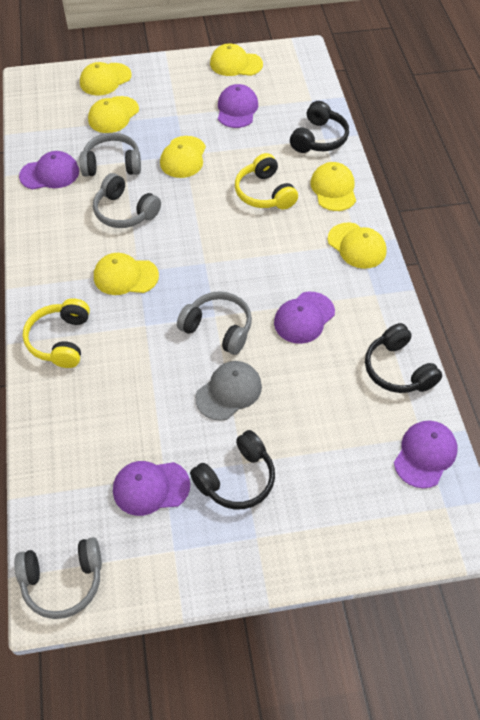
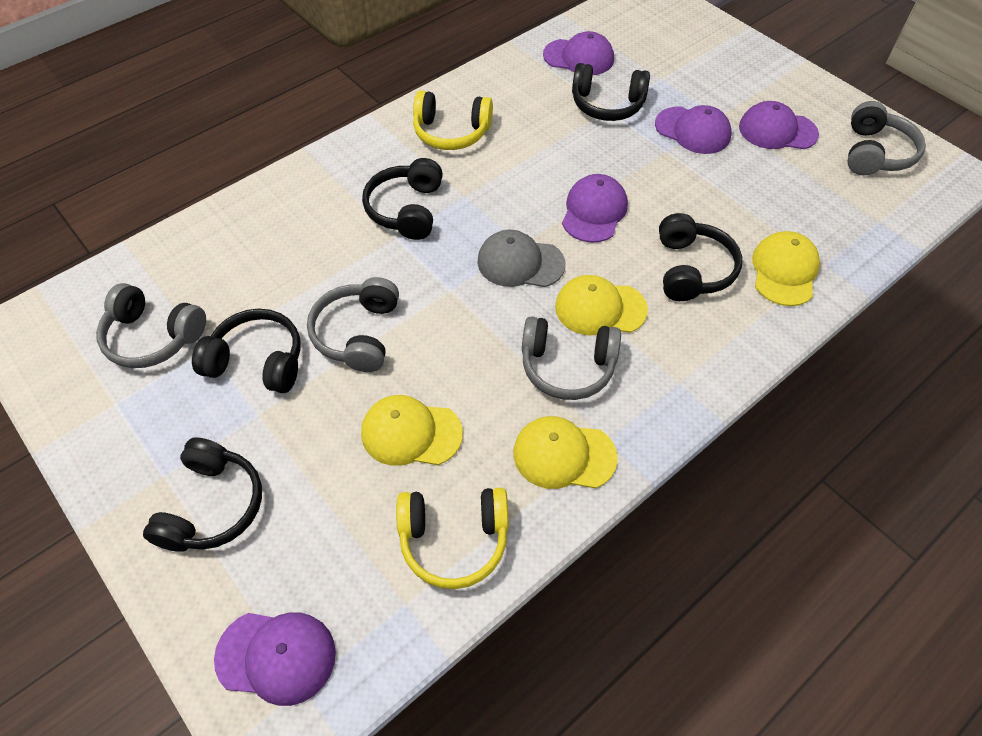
black headphones: 3 -> 5
yellow cap: 7 -> 4

